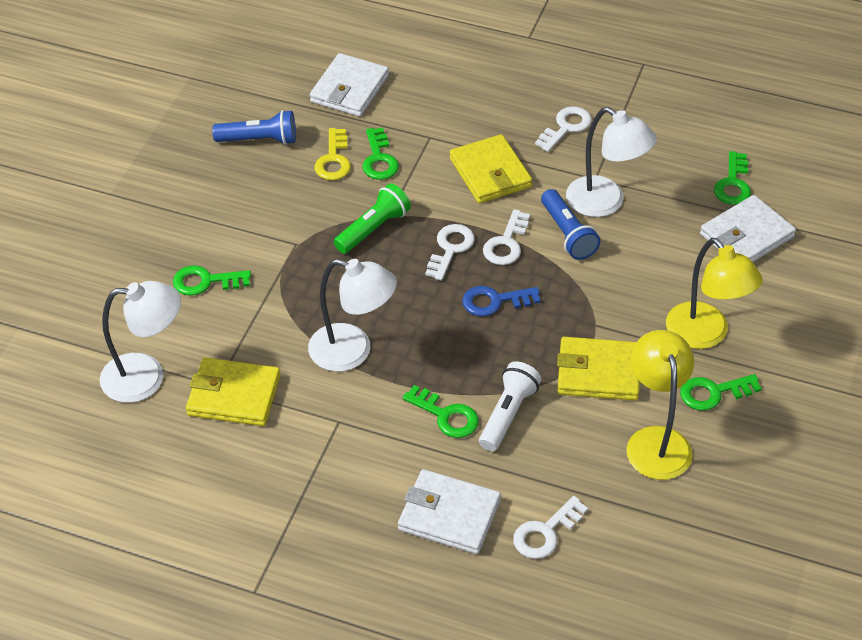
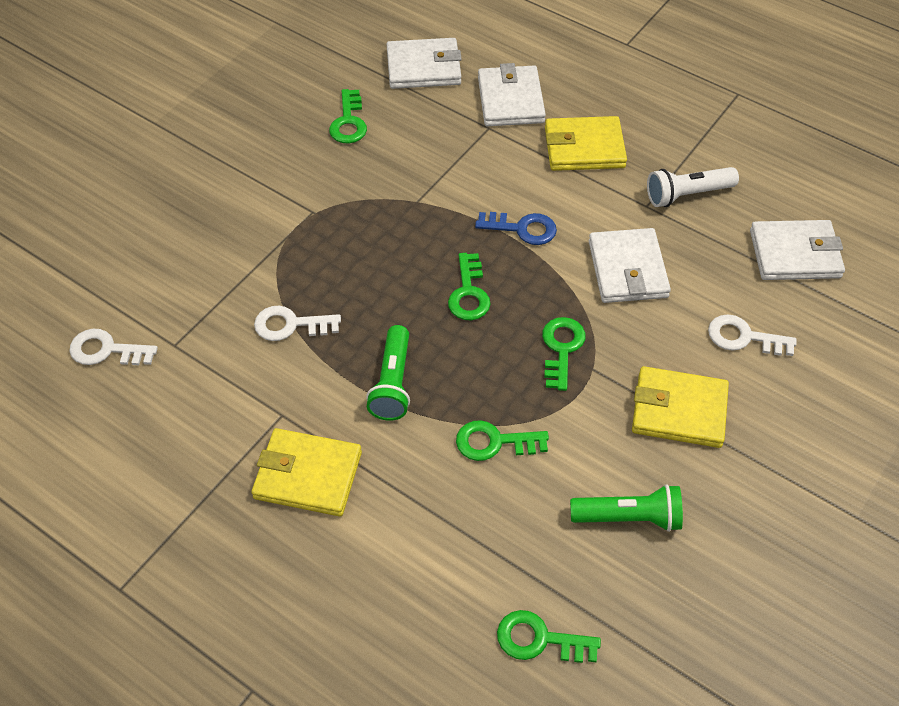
blue flashlight: 2 -> 0
green flashlight: 1 -> 2
white key: 4 -> 3
white lamp: 3 -> 0
white wallet: 3 -> 4
yellow key: 1 -> 0
yellow lamp: 2 -> 0

